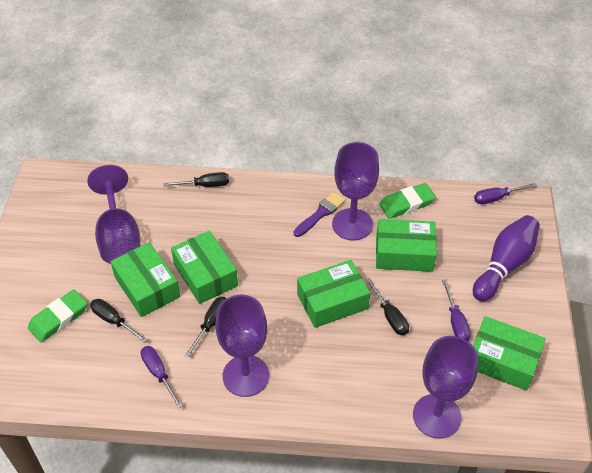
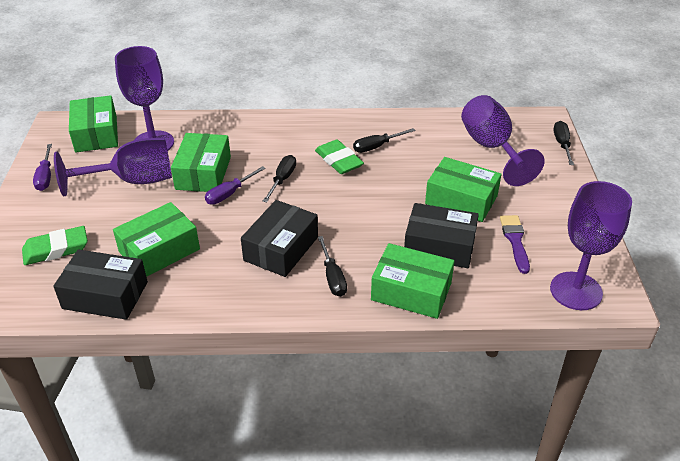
black box: 0 -> 3
purple bowling pin: 1 -> 0
purple screwdriver: 3 -> 2

